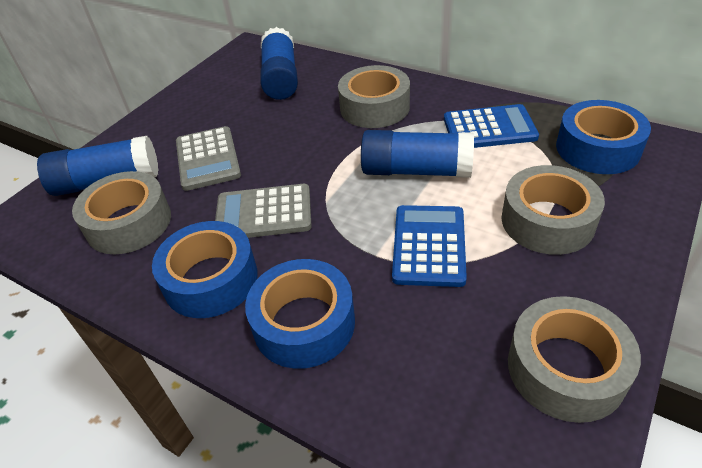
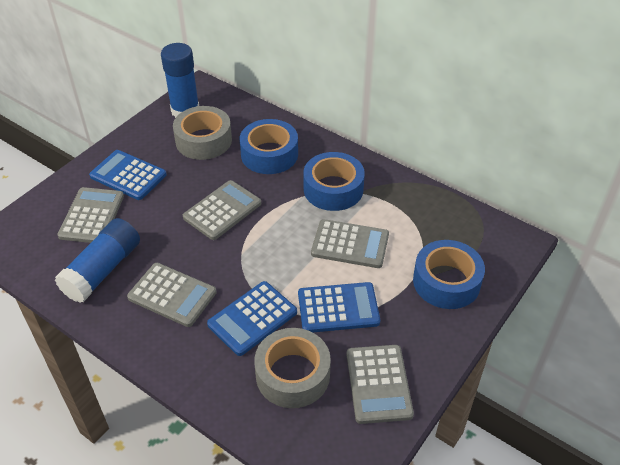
blue calculator: 2 -> 3
blue glue stick: 3 -> 2
grey calculator: 2 -> 5
grey tape: 4 -> 2

